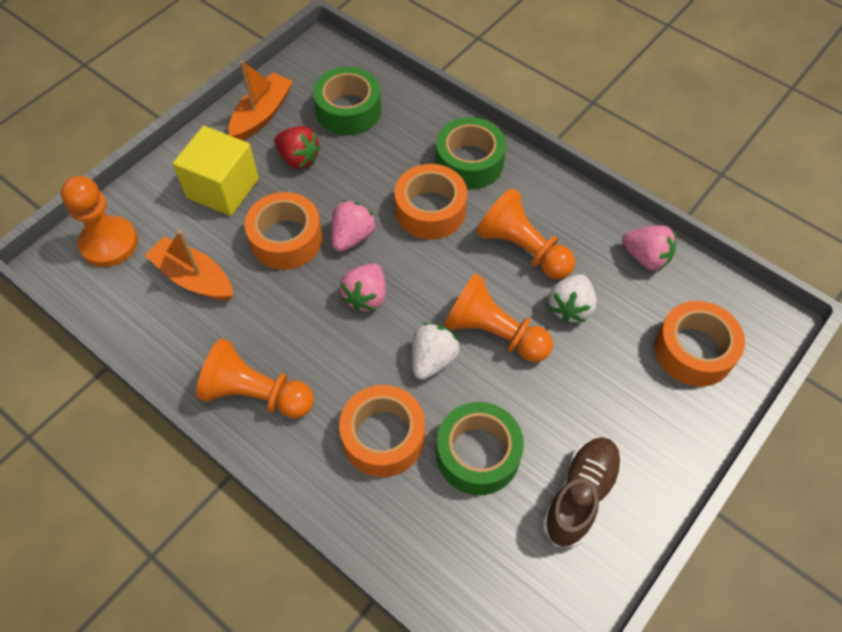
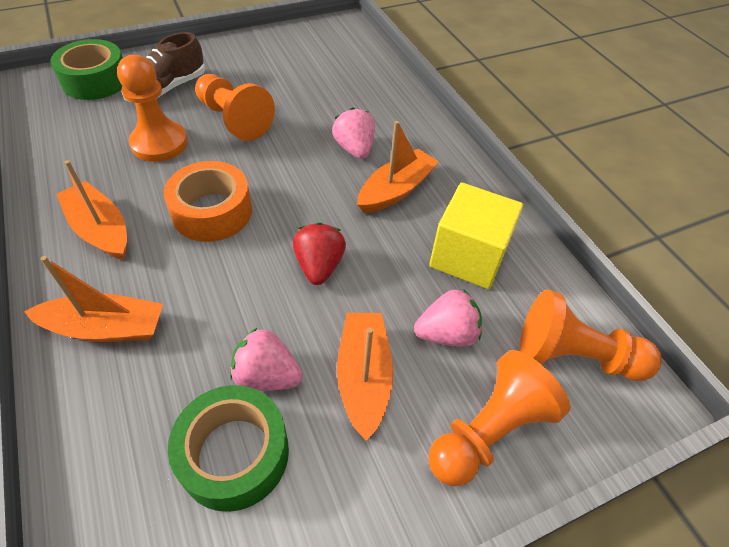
green tape: 3 -> 2
orange boat: 2 -> 4
orange tape: 4 -> 1
white strawberry: 2 -> 0

